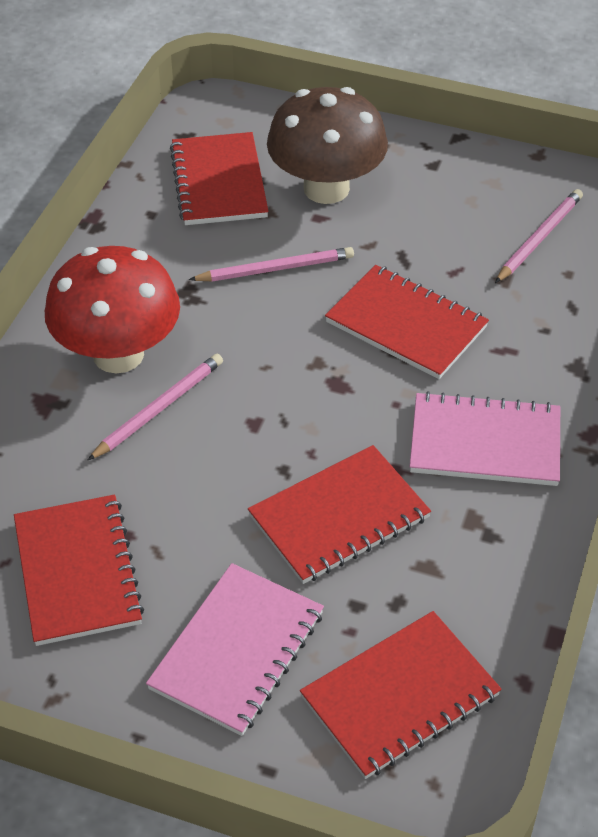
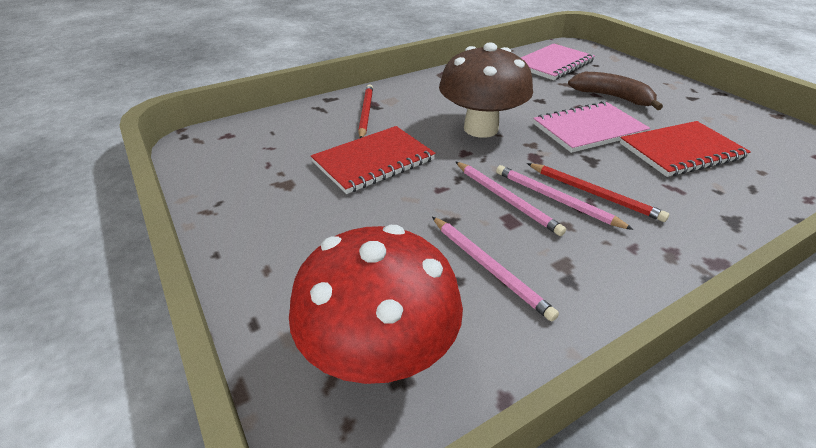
brown banana: 0 -> 1
red notebook: 5 -> 2
red pencil: 0 -> 2

